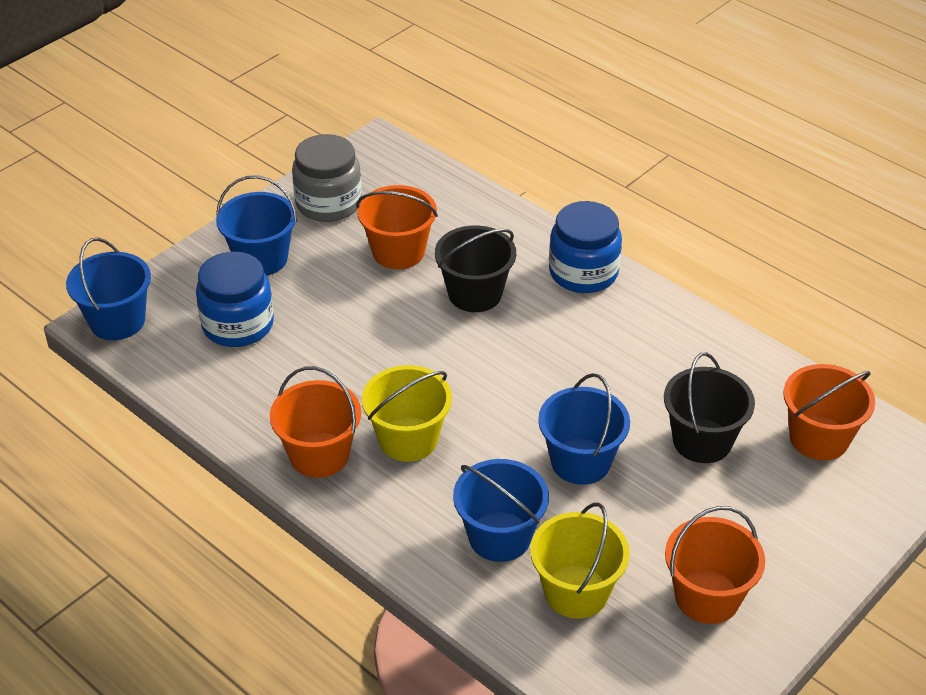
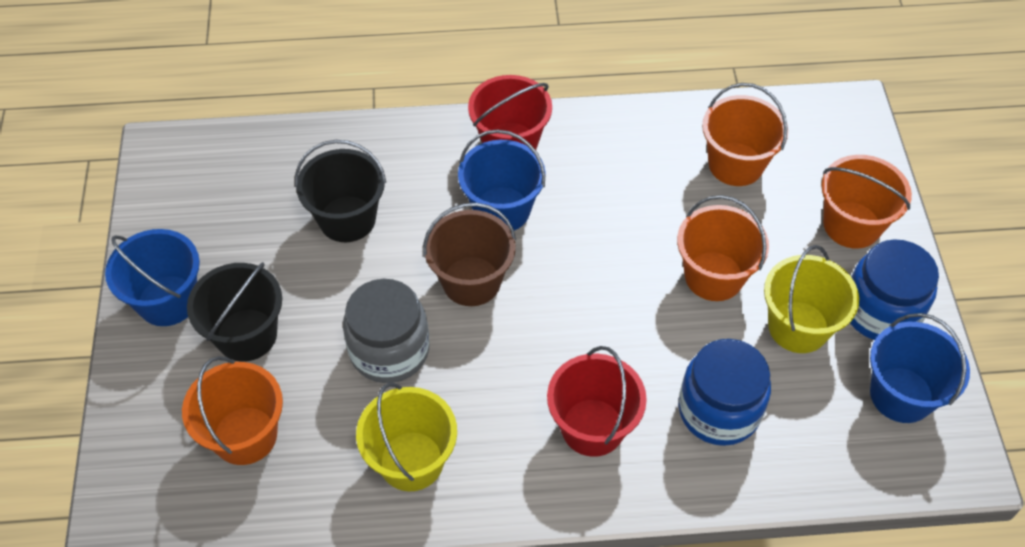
blue bucket: 4 -> 3
brown bucket: 0 -> 1
red bucket: 0 -> 2

